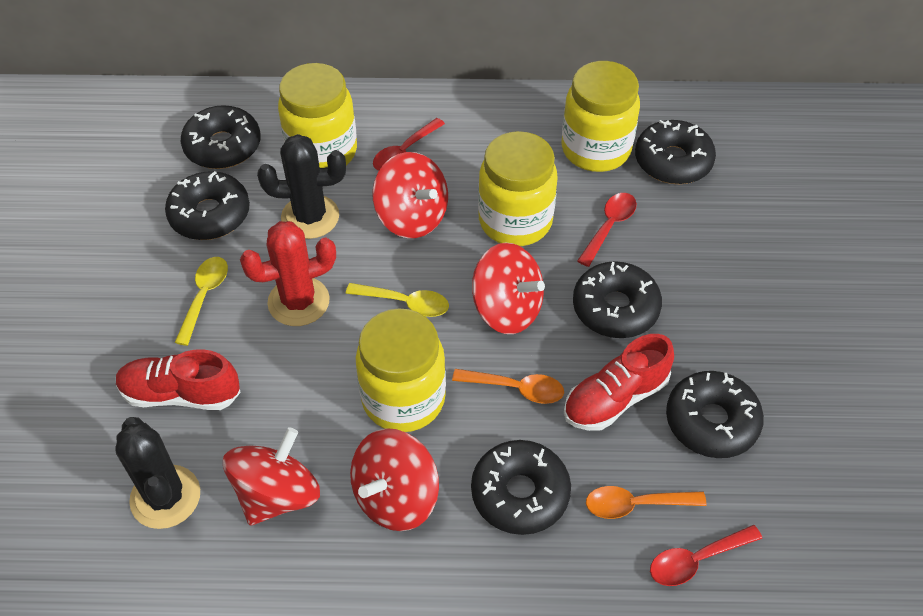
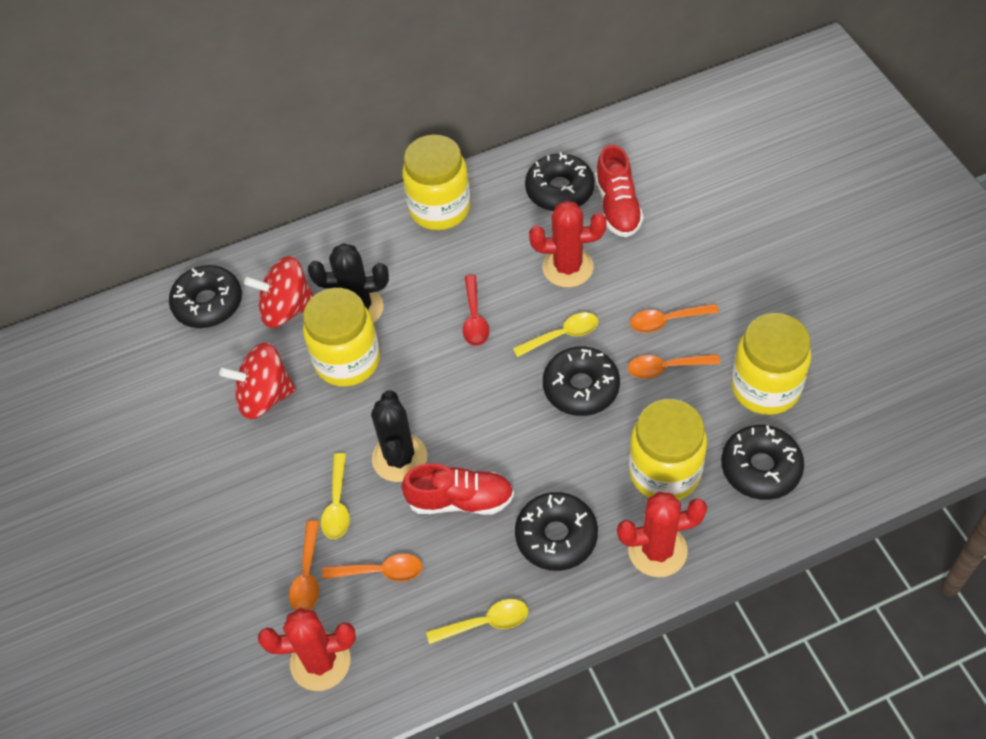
black donut: 6 -> 5
orange spoon: 2 -> 4
red cactus: 1 -> 3
red spinning top: 4 -> 2
red spoon: 3 -> 1
yellow spoon: 2 -> 3

